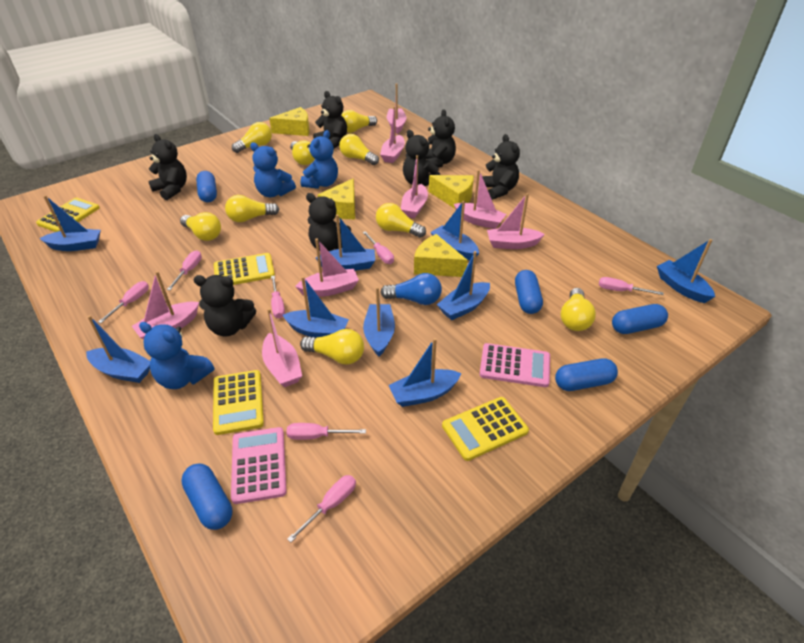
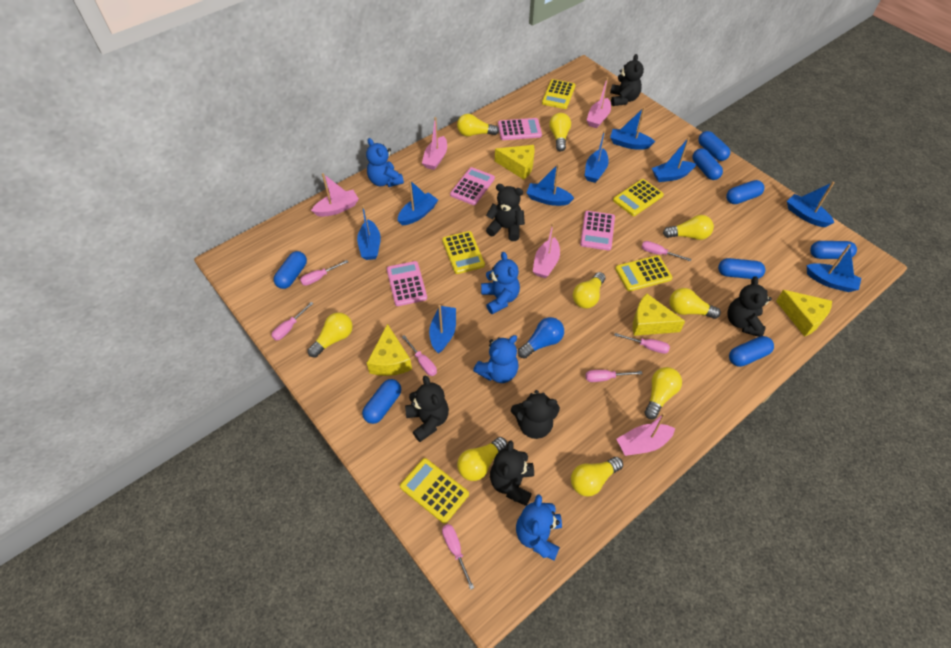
black teddy bear: 7 -> 6
blue capsule: 5 -> 8
blue teddy bear: 3 -> 4
pink boat: 8 -> 5
pink calculator: 2 -> 4
yellow calculator: 4 -> 5

